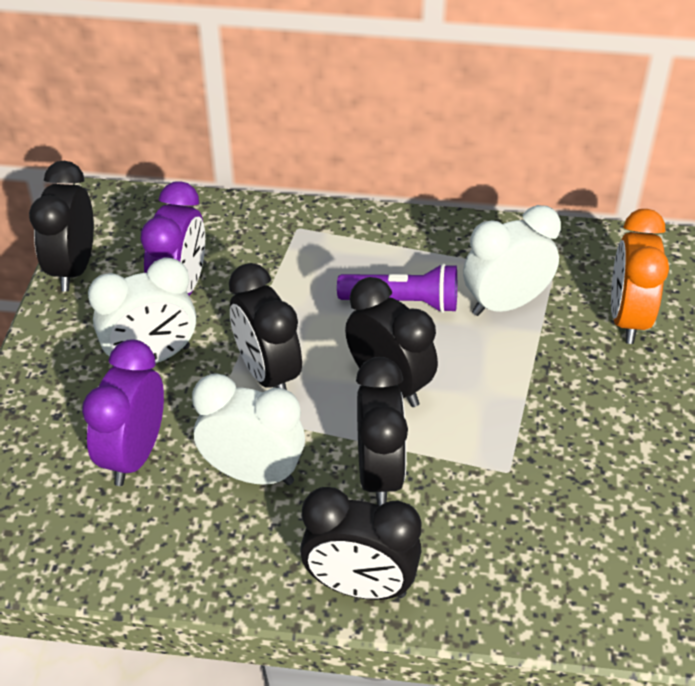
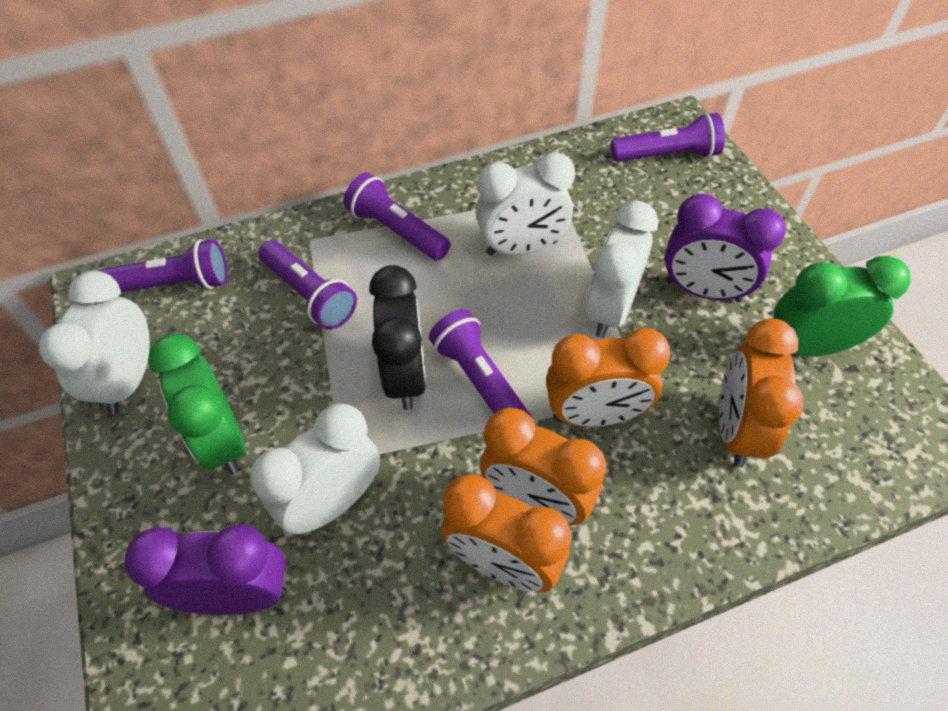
black clock: 5 -> 1
green clock: 0 -> 2
orange clock: 1 -> 4
purple flashlight: 1 -> 5
white clock: 3 -> 4

